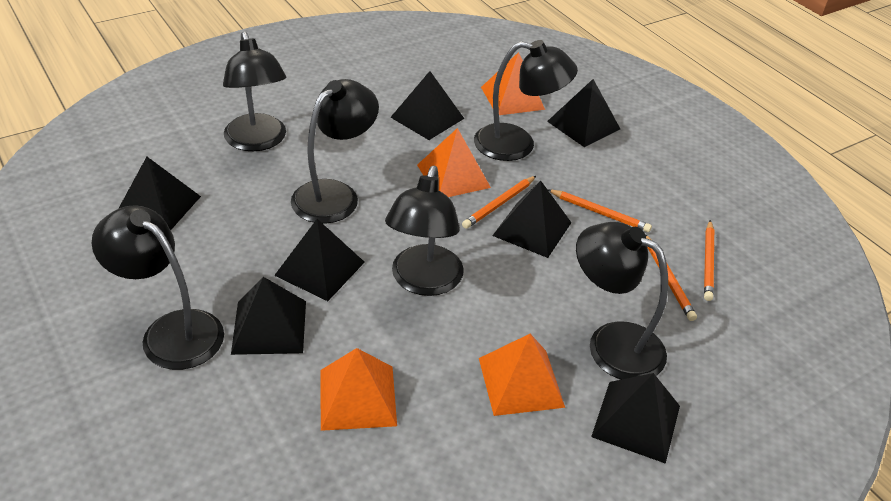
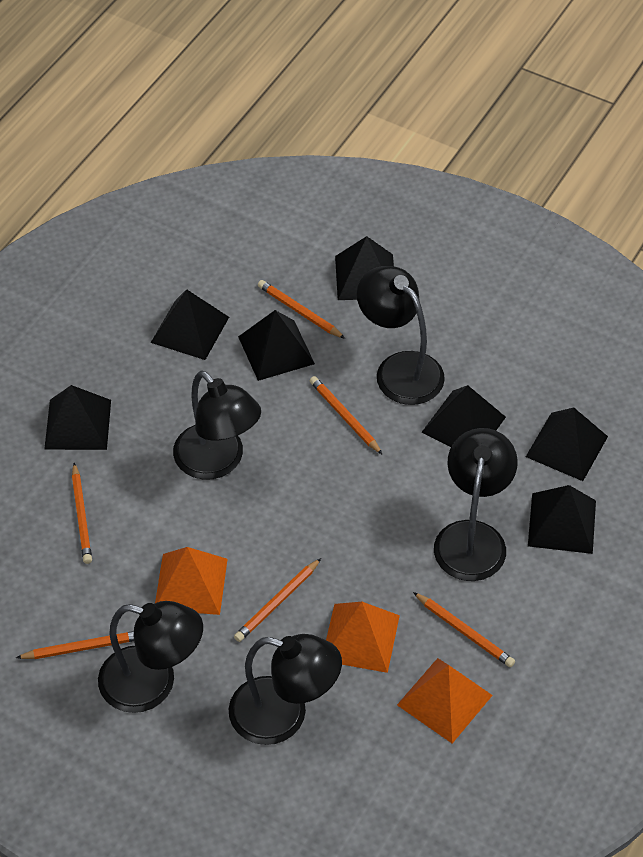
black lamp: 6 -> 5
orange pencil: 4 -> 6
orange pyramid: 4 -> 3

